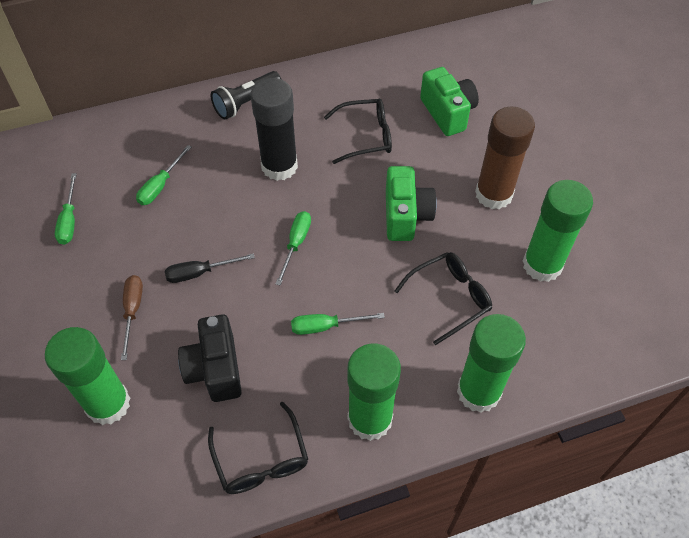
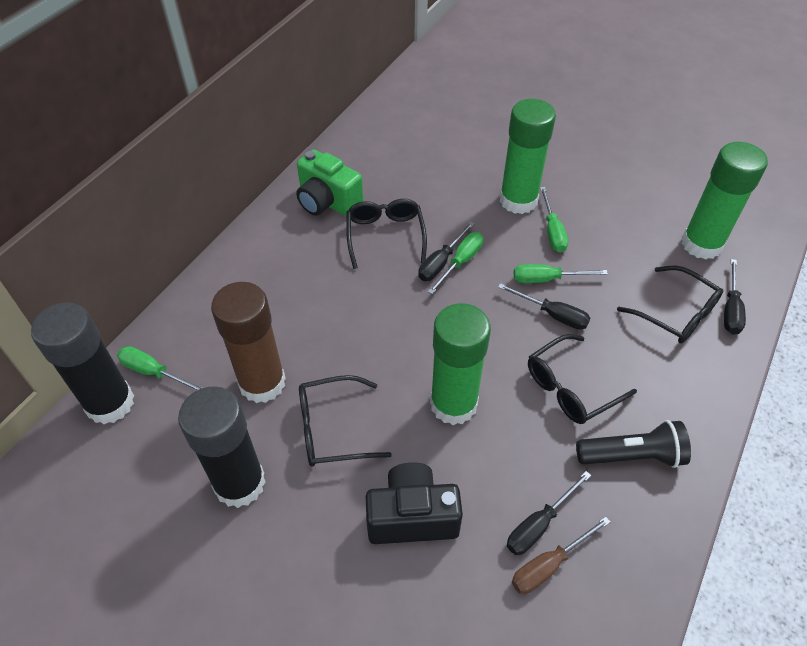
black glasses: 3 -> 4
black glue stick: 1 -> 2
black screwdriver: 1 -> 4
green camera: 2 -> 1
green glue stick: 4 -> 3

